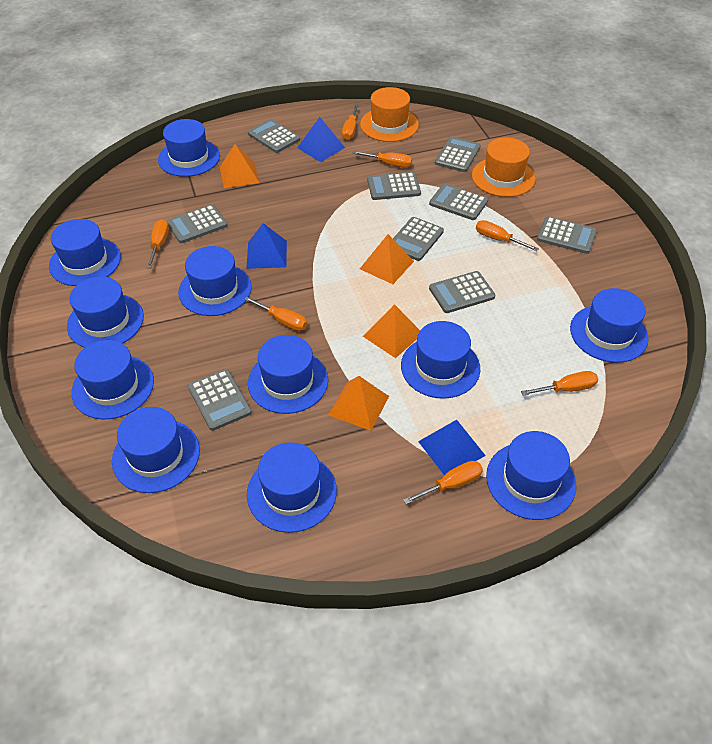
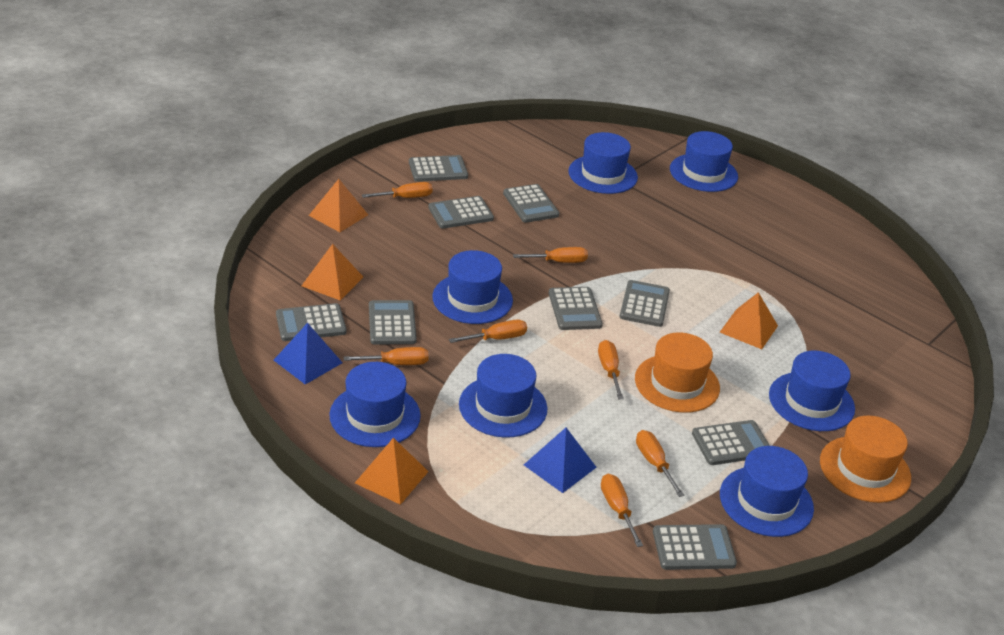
blue hat: 11 -> 7
blue pyramid: 3 -> 2

